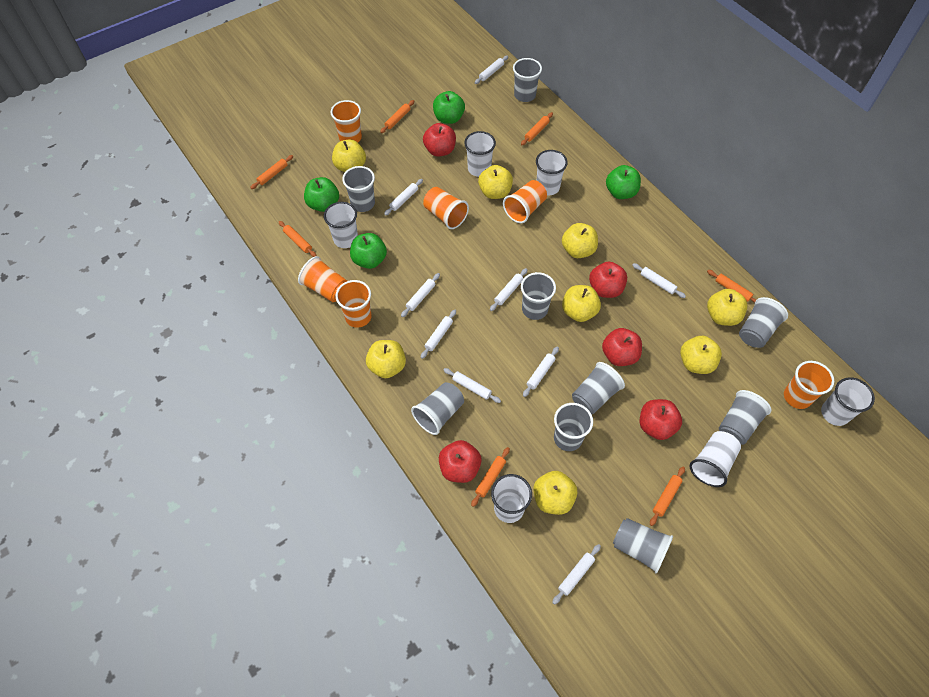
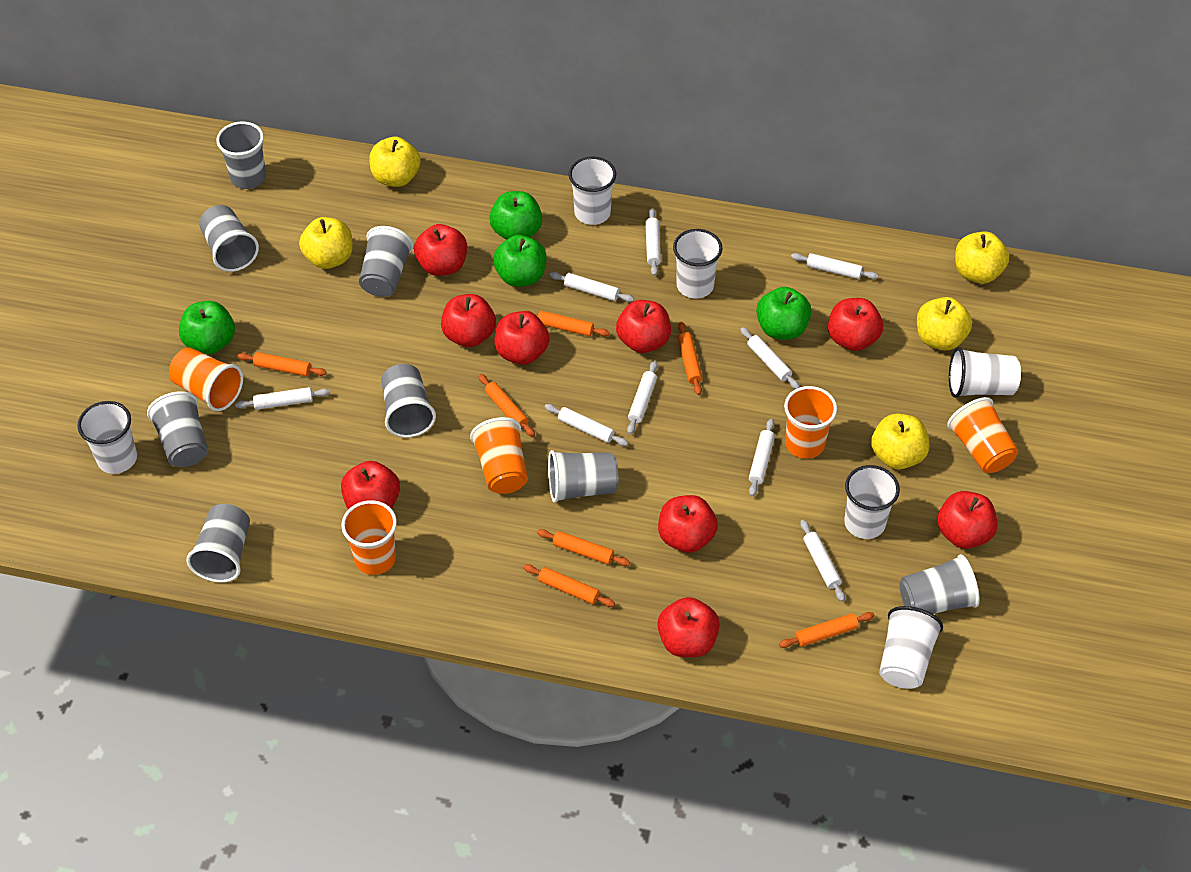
grey cup: 9 -> 8
orange cup: 6 -> 5
red apple: 5 -> 9
yellow apple: 8 -> 5

